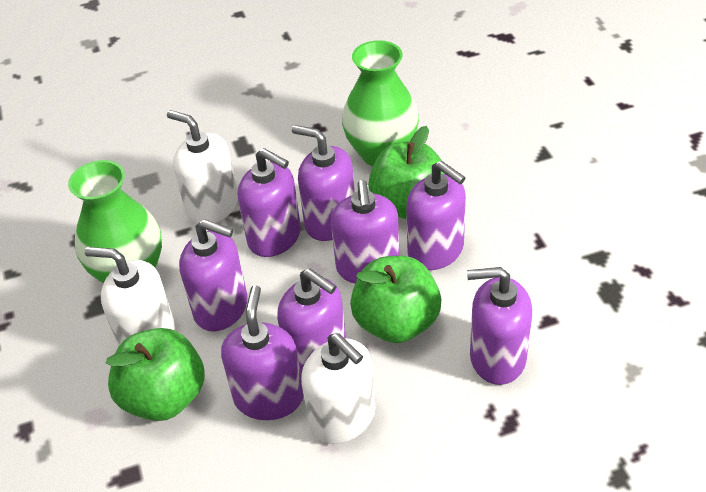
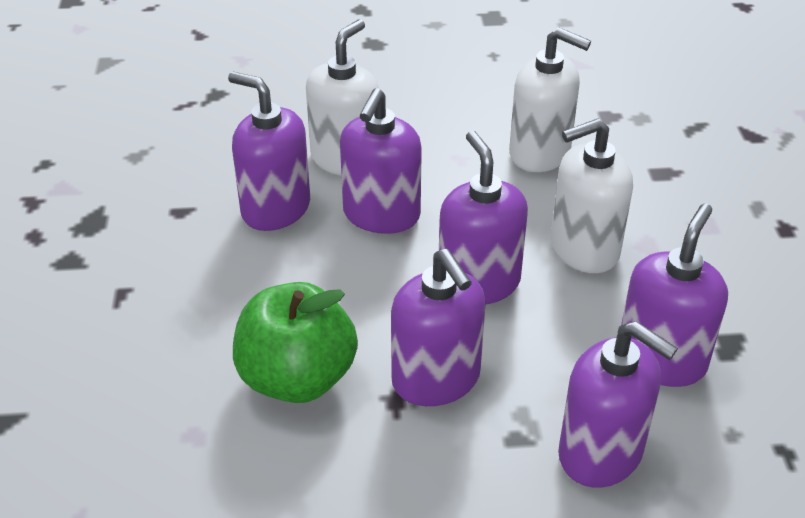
green apple: 3 -> 1
green vase: 2 -> 0
purple soap dispenser: 8 -> 6

